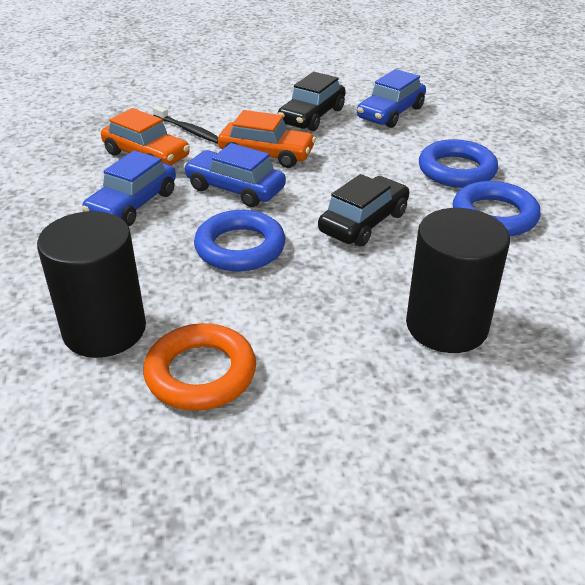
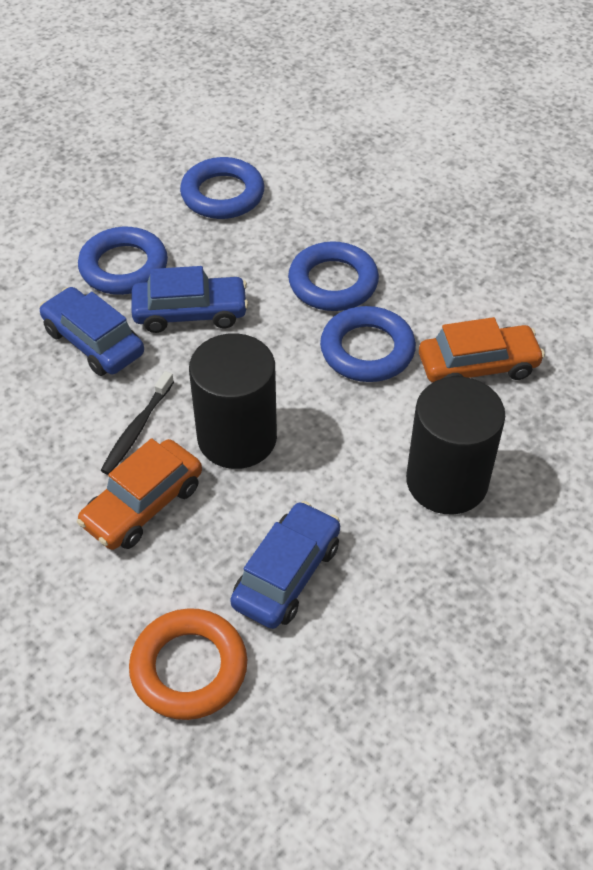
black car: 2 -> 0
blue ring: 3 -> 4

